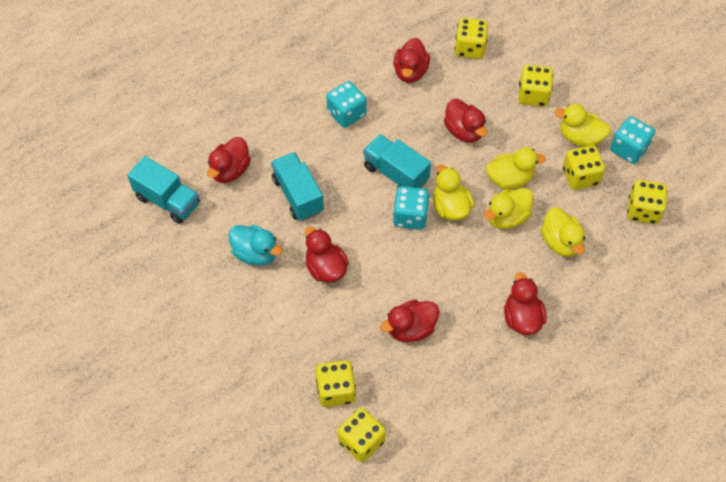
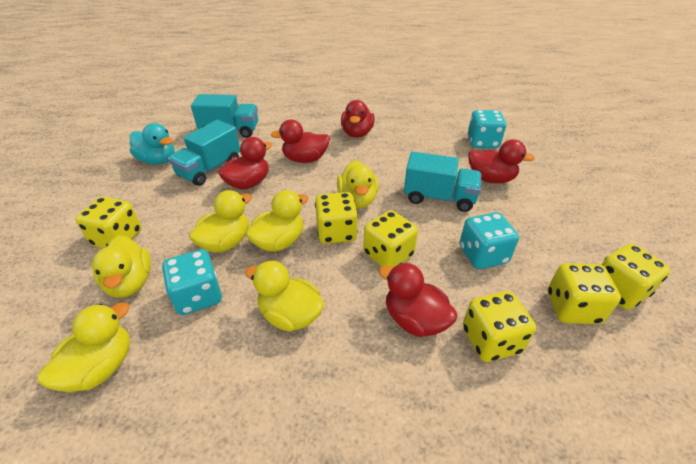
red duck: 6 -> 5
yellow duck: 5 -> 6

